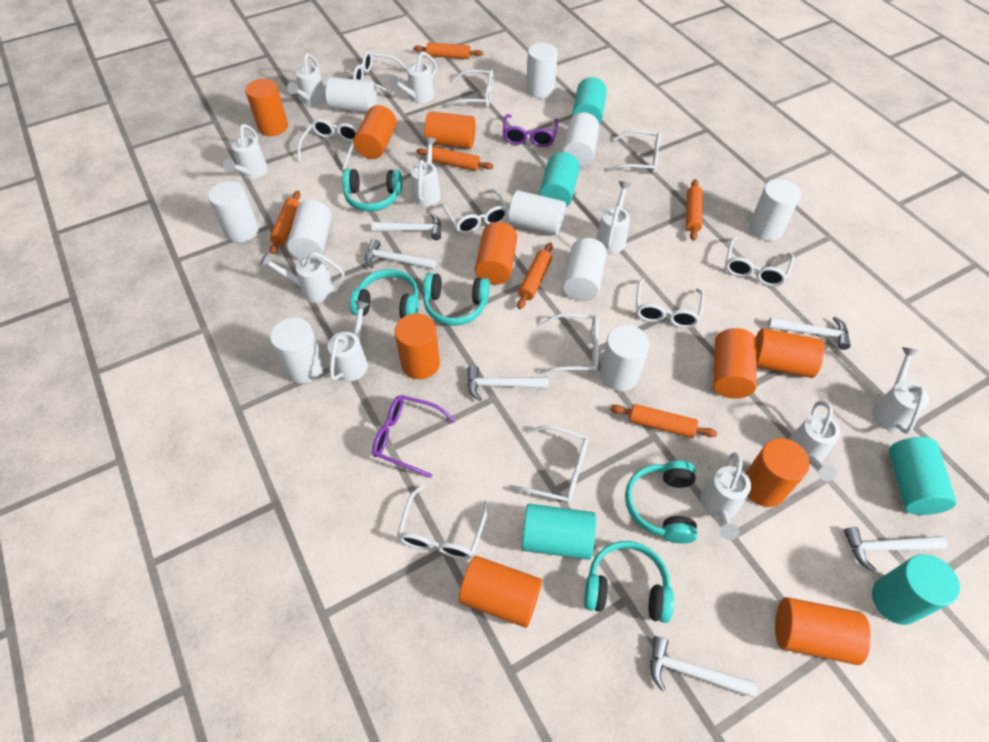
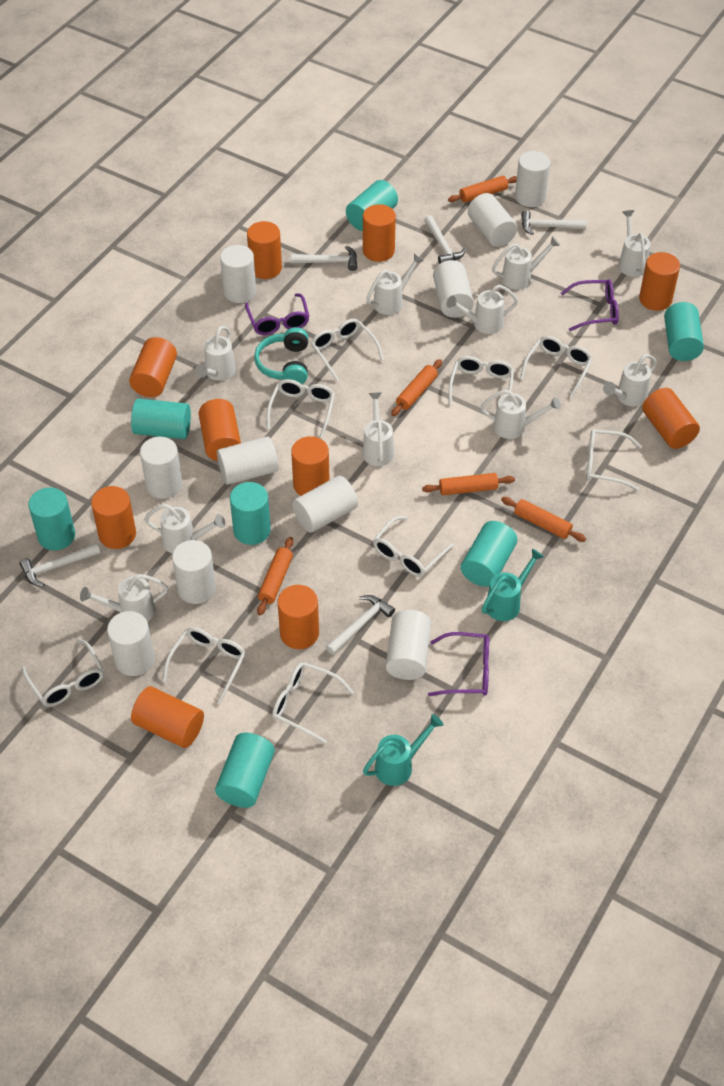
orange rolling pin: 6 -> 5
purple glasses: 2 -> 3
turquoise cylinder: 5 -> 7
turquoise headphones: 5 -> 1
turquoise watering can: 0 -> 2
white glasses: 10 -> 9
white hammer: 6 -> 5

